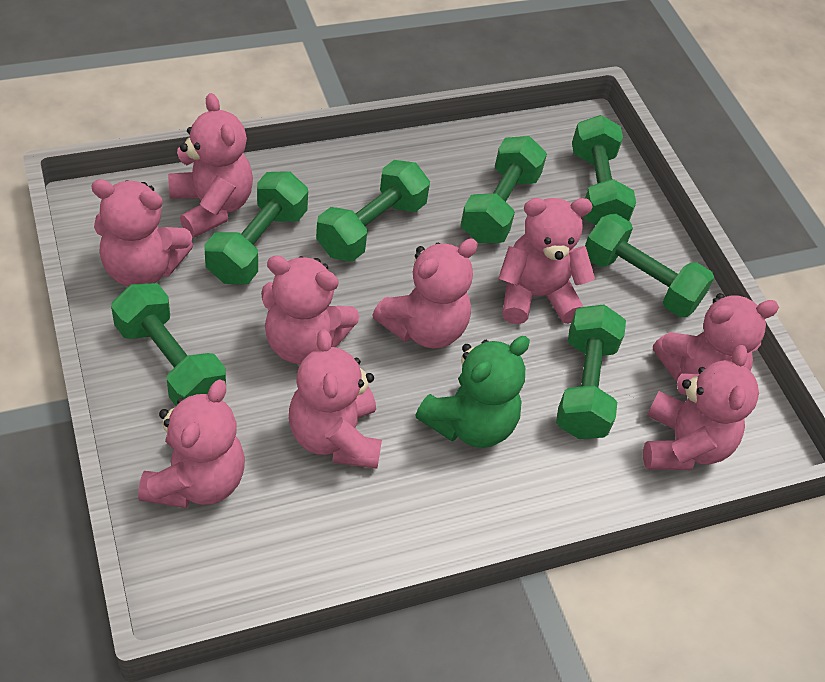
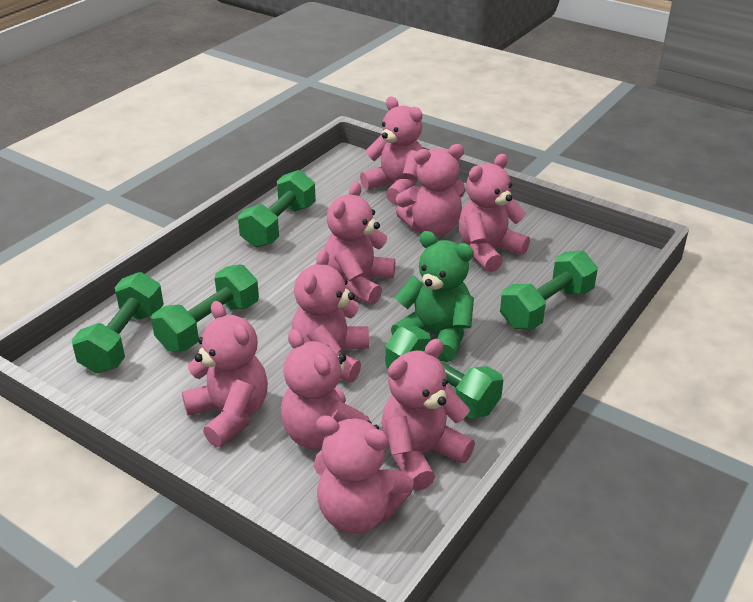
green dumbbell: 7 -> 5

